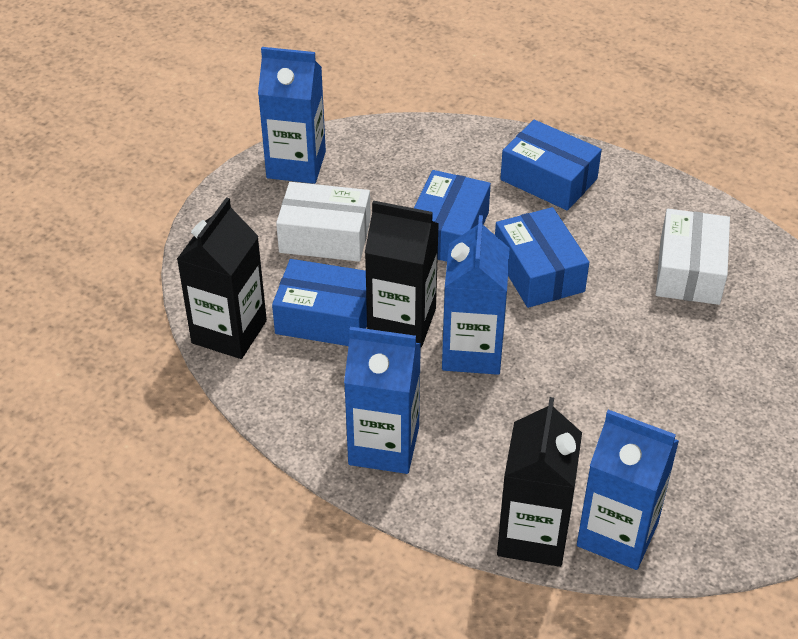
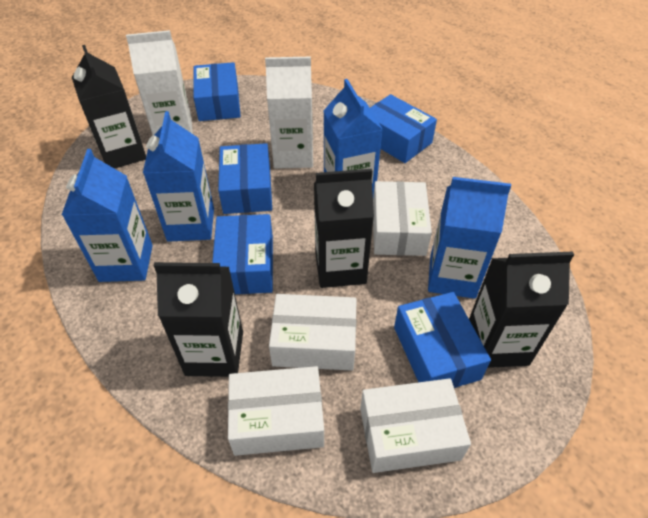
black carton: 3 -> 4
blue box: 4 -> 5
white box: 2 -> 4
white carton: 0 -> 2

